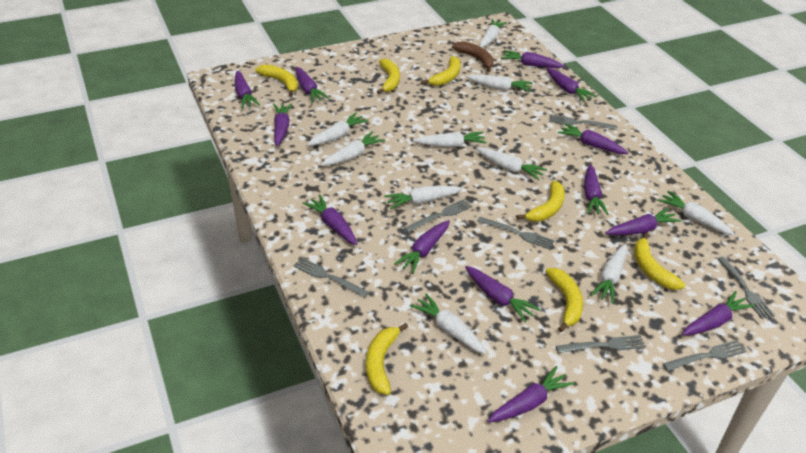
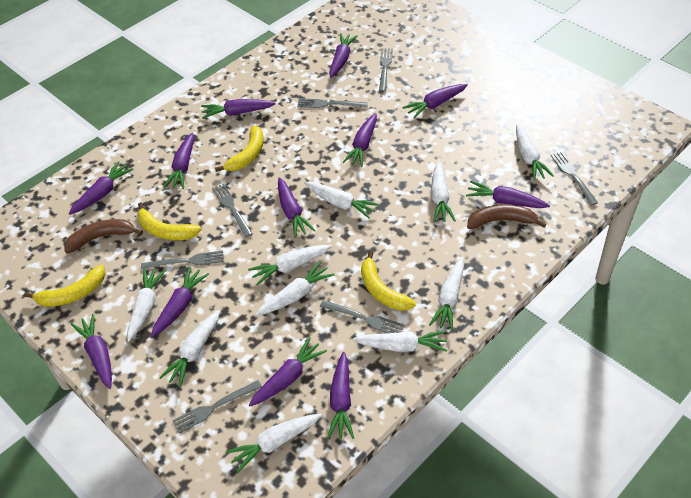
brown banana: 1 -> 2
purple carrot: 13 -> 12
yellow banana: 7 -> 4

